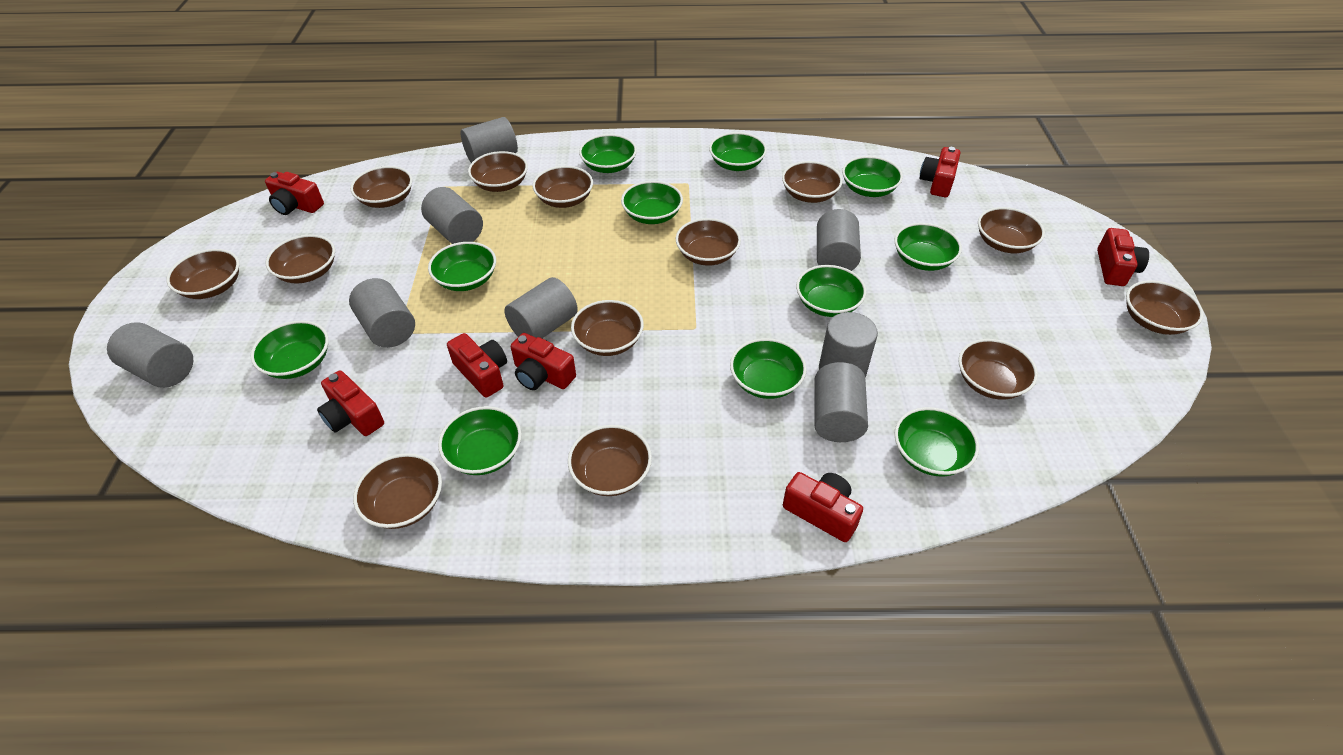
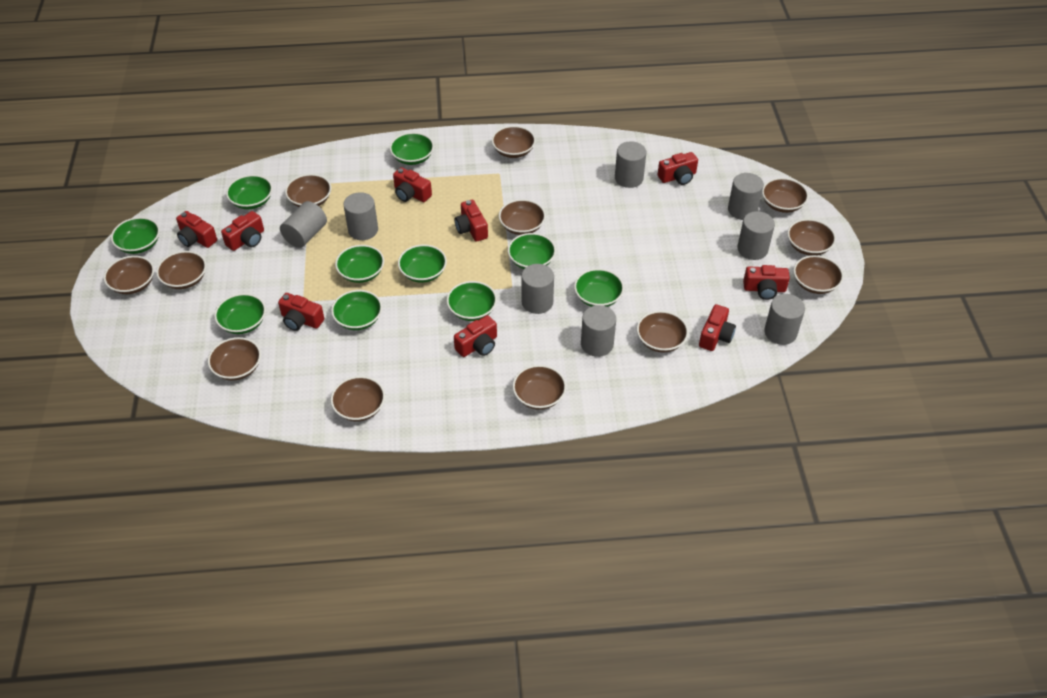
brown bowl: 13 -> 12
green bowl: 11 -> 10
red camera: 7 -> 9

